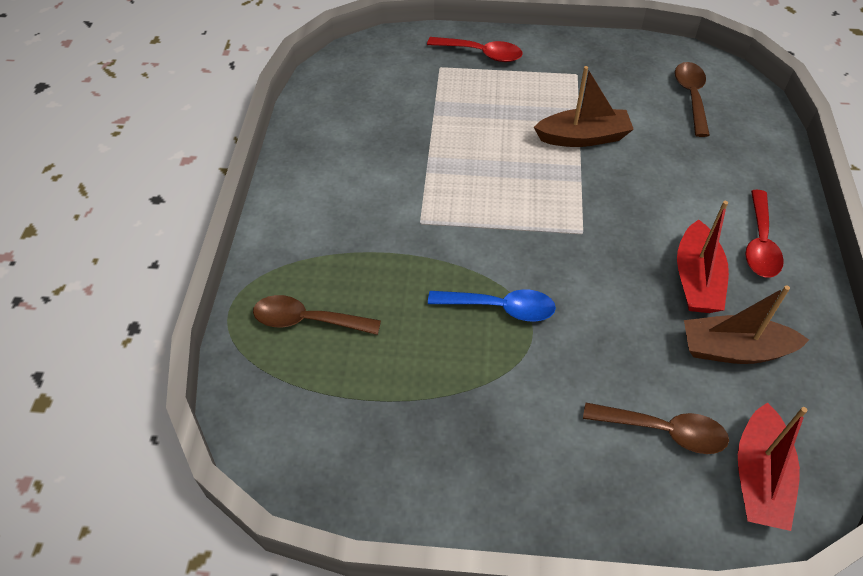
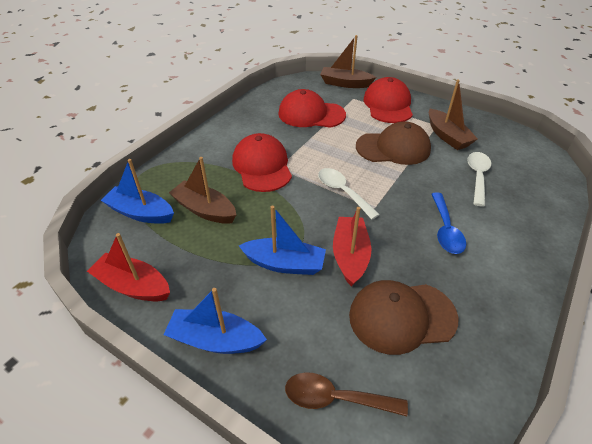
blue boat: 0 -> 3
brown boat: 2 -> 3
brown cap: 0 -> 2
brown spoon: 3 -> 1
red cap: 0 -> 3
red spoon: 2 -> 0
white spoon: 0 -> 2

